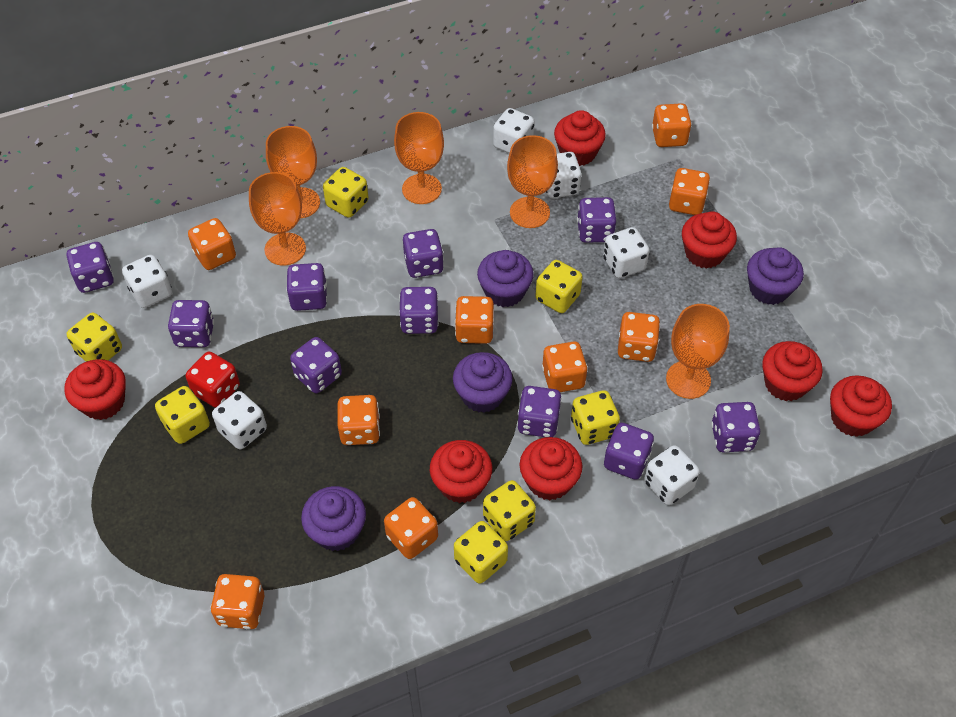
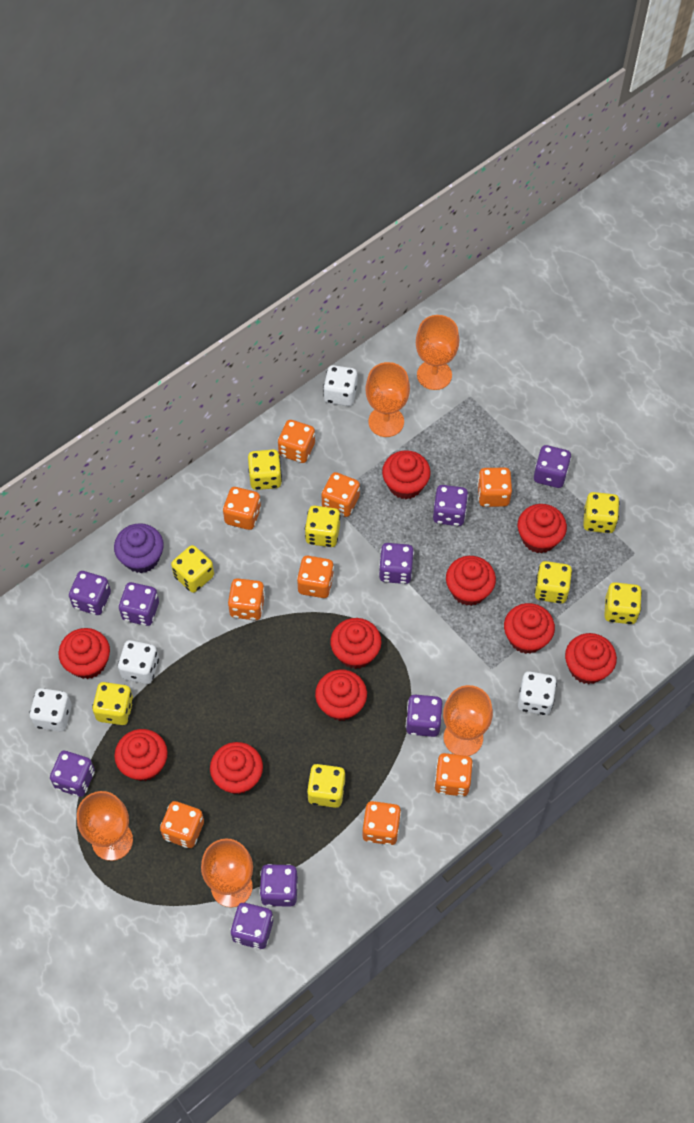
purple cupcake: 4 -> 1
purple dice: 10 -> 9
red cupcake: 7 -> 10
red dice: 1 -> 0
white dice: 6 -> 4
yellow dice: 7 -> 8

